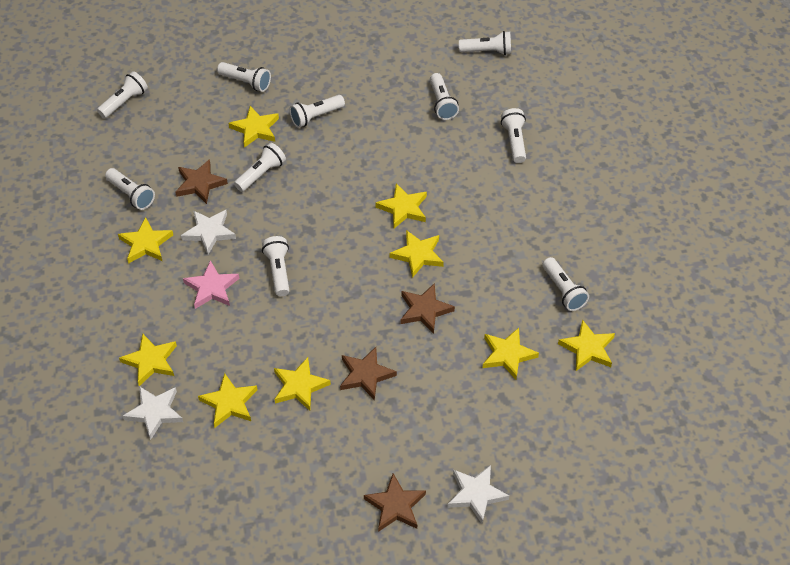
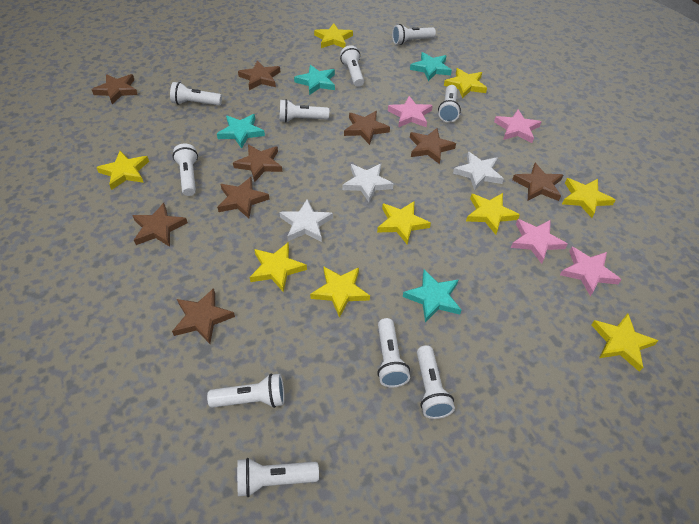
brown star: 4 -> 9
pink star: 1 -> 4
turquoise star: 0 -> 4

